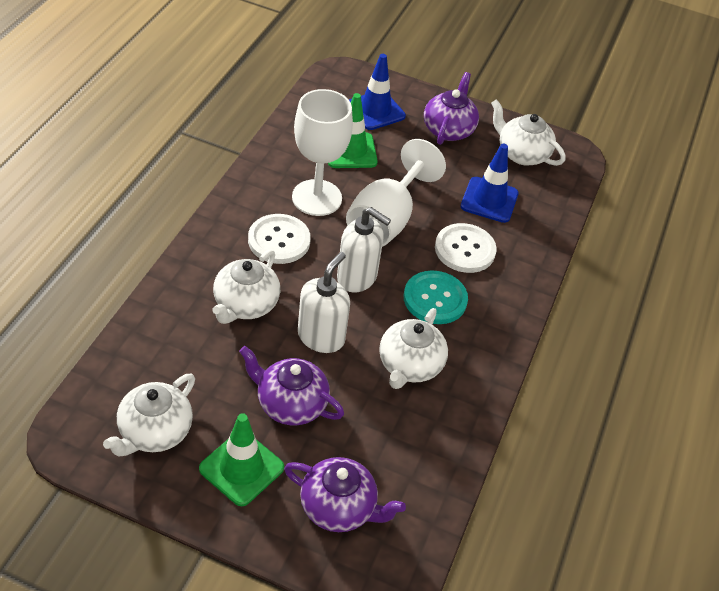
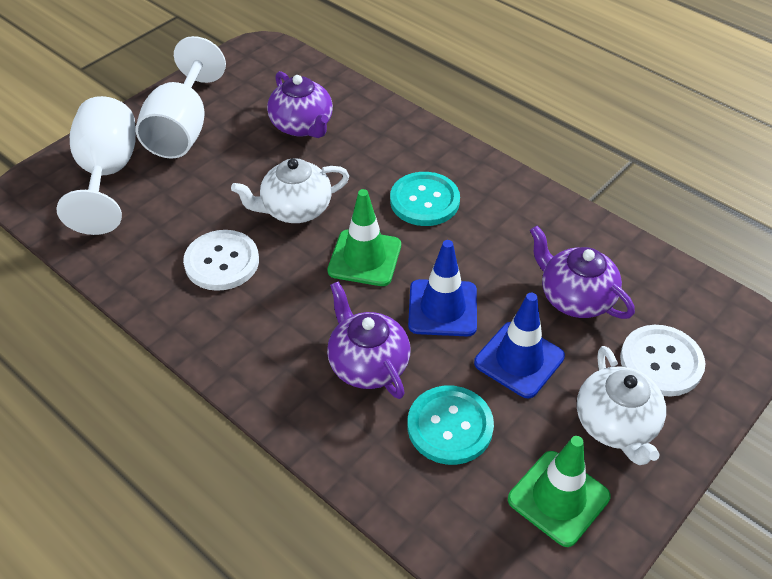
turquoise button: 1 -> 2
white soap dispenser: 2 -> 0
white teapot: 4 -> 2

